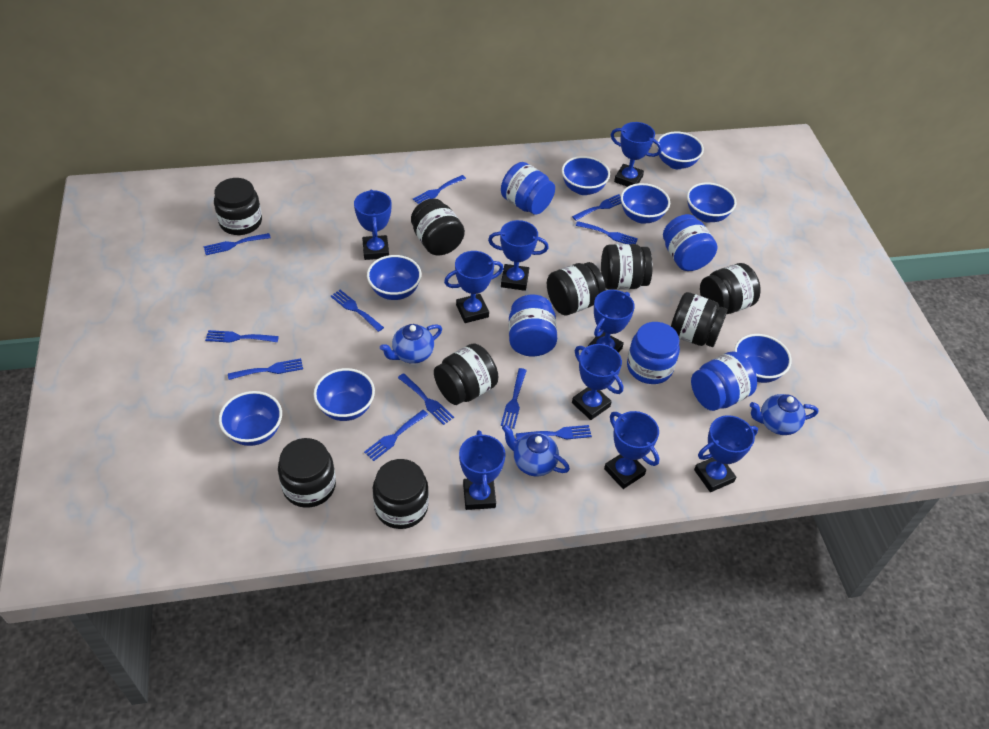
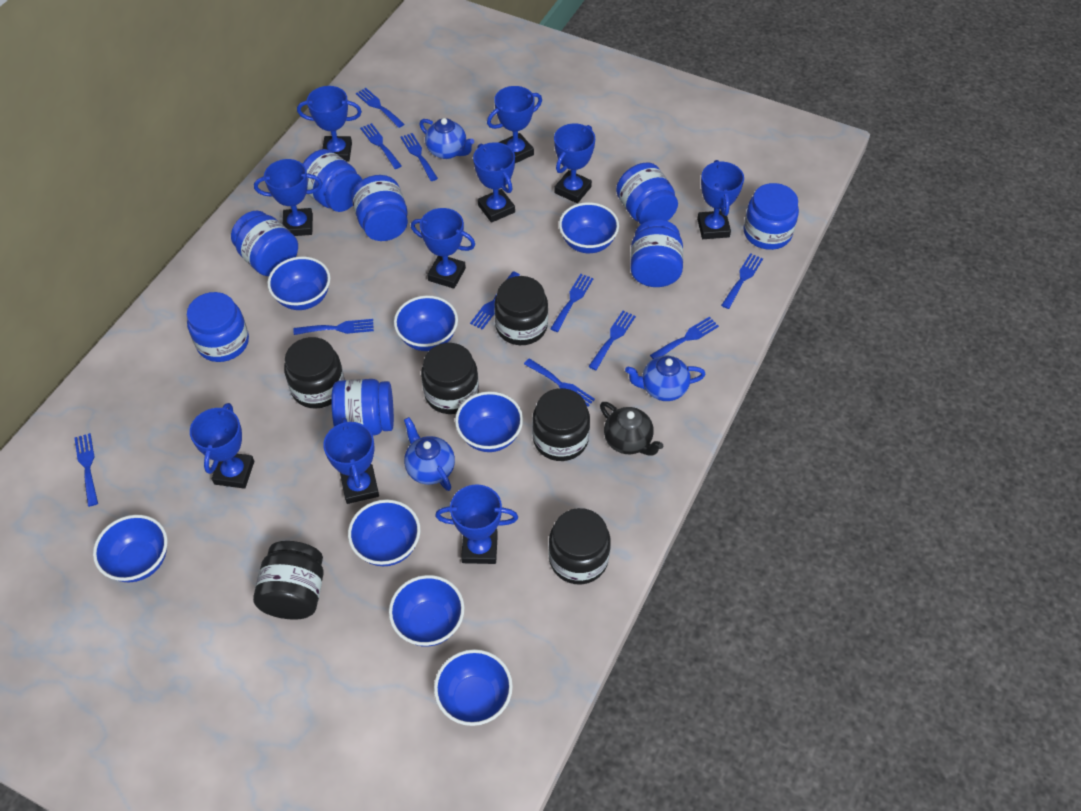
black jar: 9 -> 6
black teapot: 0 -> 1
blue jar: 5 -> 8
blue trophy: 9 -> 10

